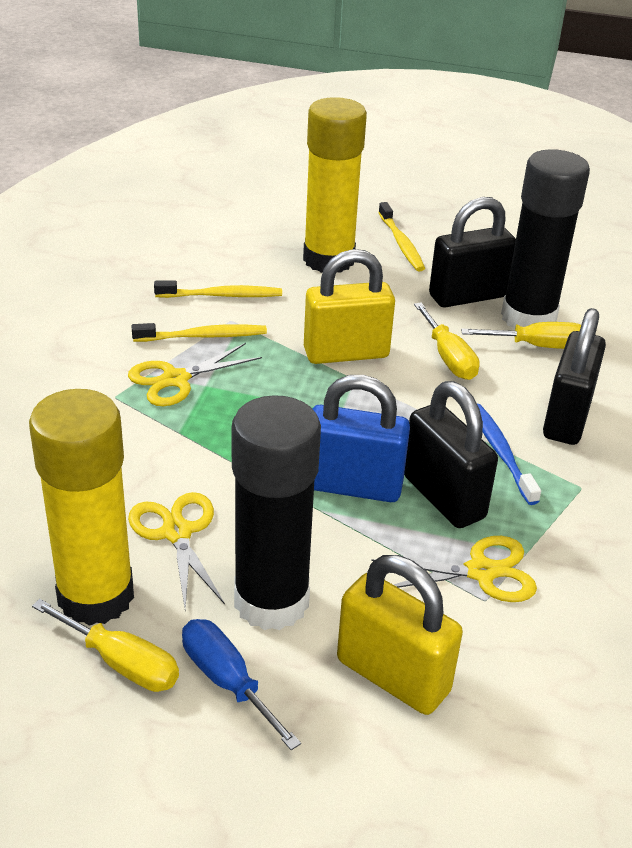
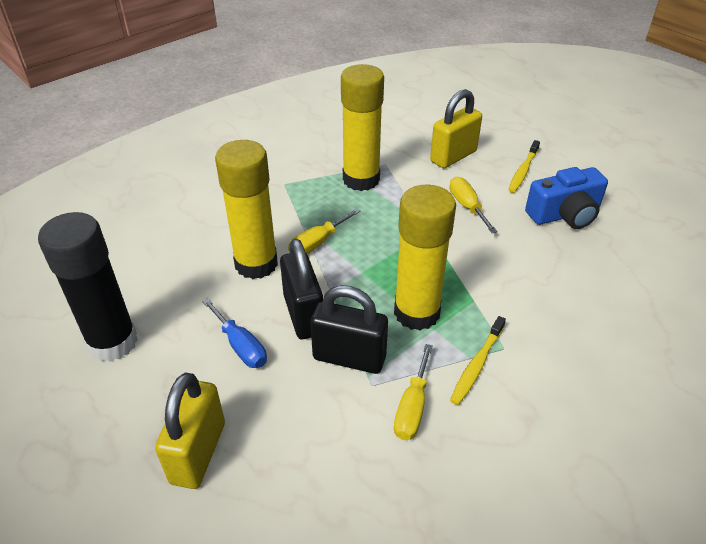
black glue stick: 2 -> 1
black padlock: 3 -> 2
blue camera: 0 -> 1
blue padlock: 1 -> 0
blue toothbrush: 1 -> 0
yellow glue stick: 2 -> 3
yellow scissors: 3 -> 0
yellow toothbrush: 3 -> 2

